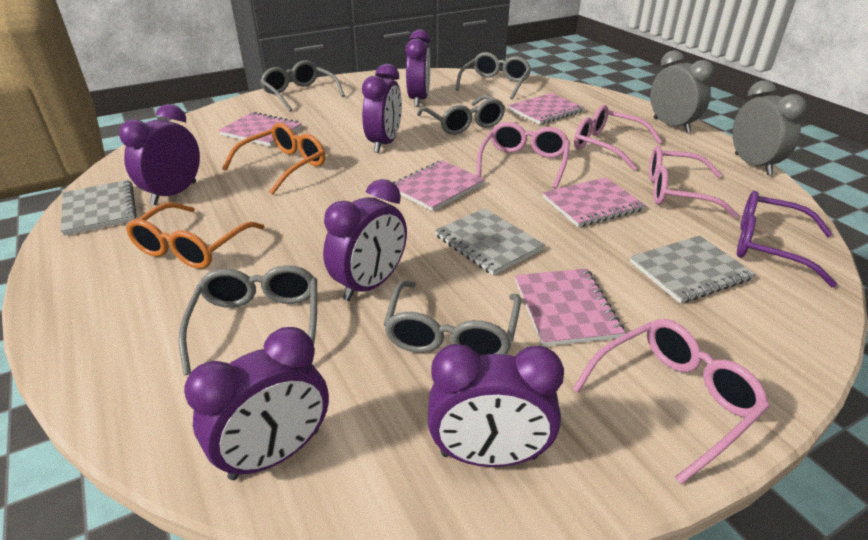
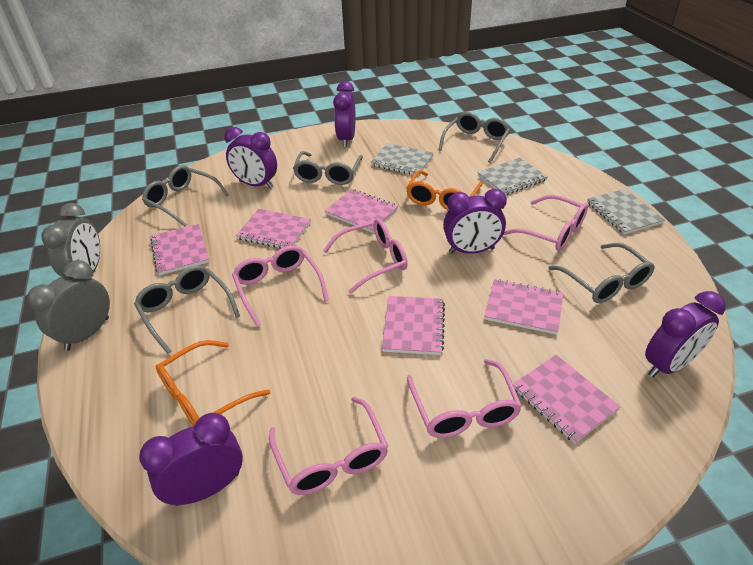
pink glasses: 4 -> 5
pink notebook: 5 -> 6
purple clock: 6 -> 5
purple glasses: 1 -> 0

